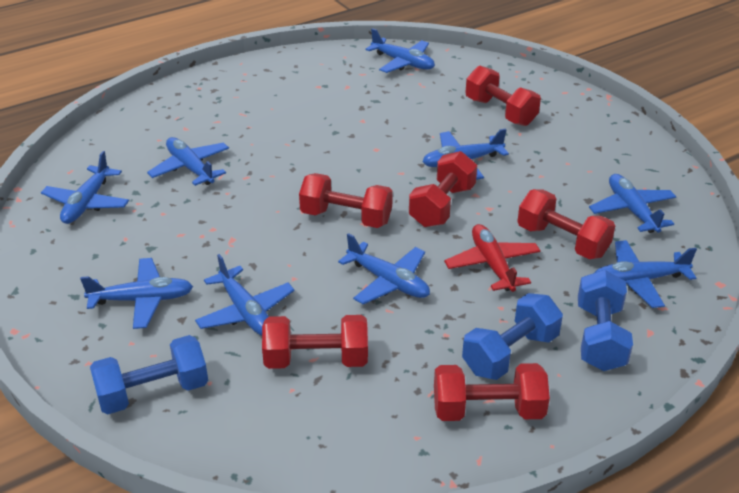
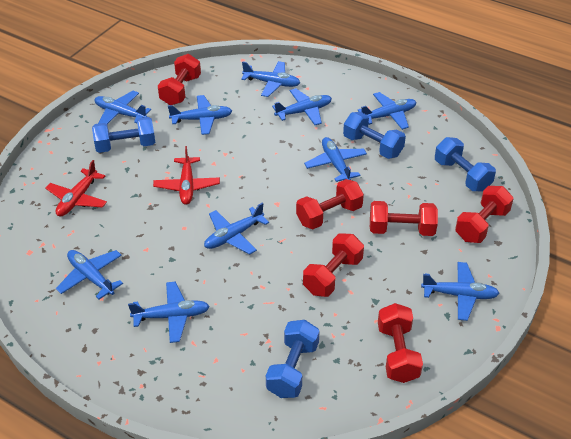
blue dumbbell: 3 -> 4
blue plane: 9 -> 10
red plane: 1 -> 2

